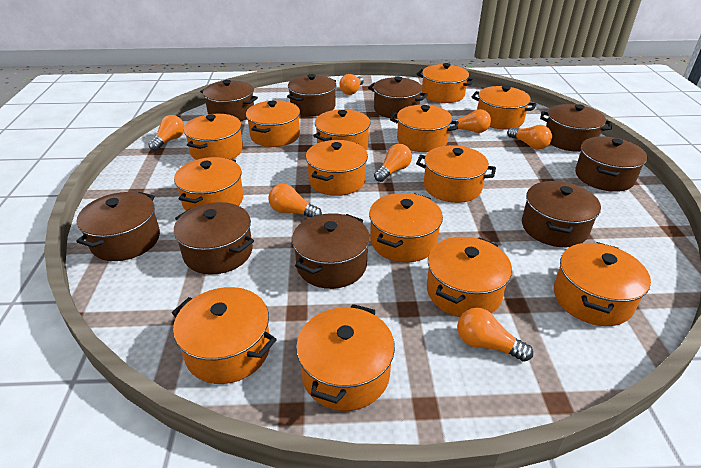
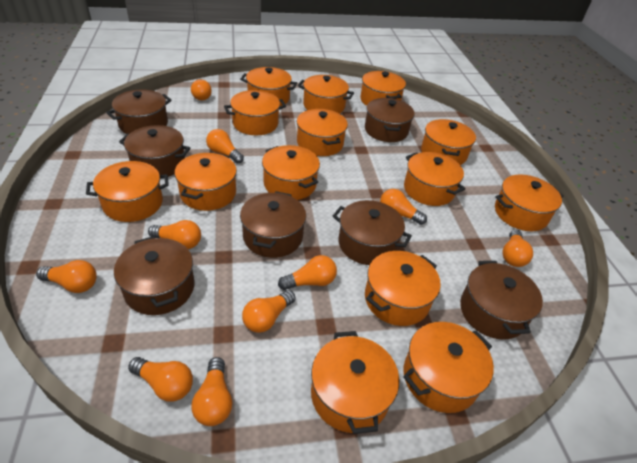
brown pot: 9 -> 7
orange light bulb: 7 -> 10

